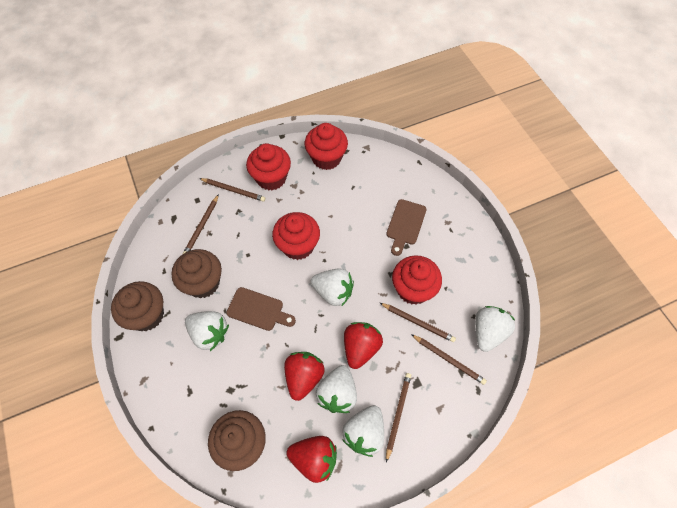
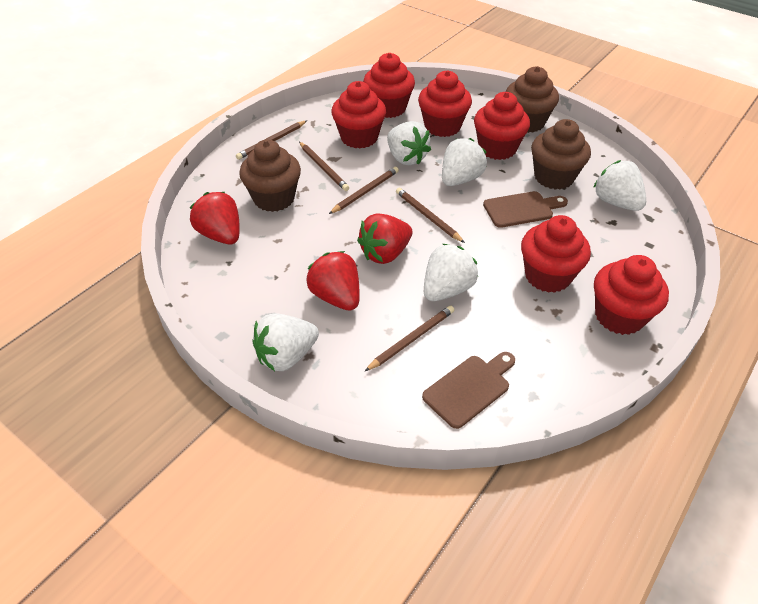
red cupcake: 4 -> 6

